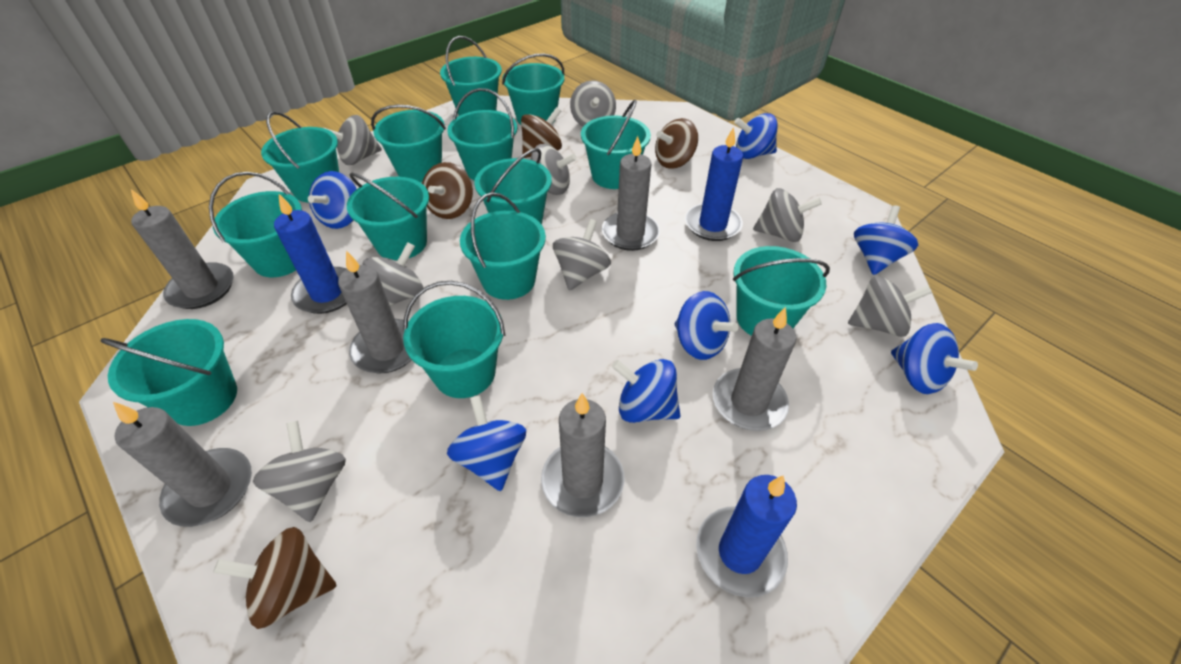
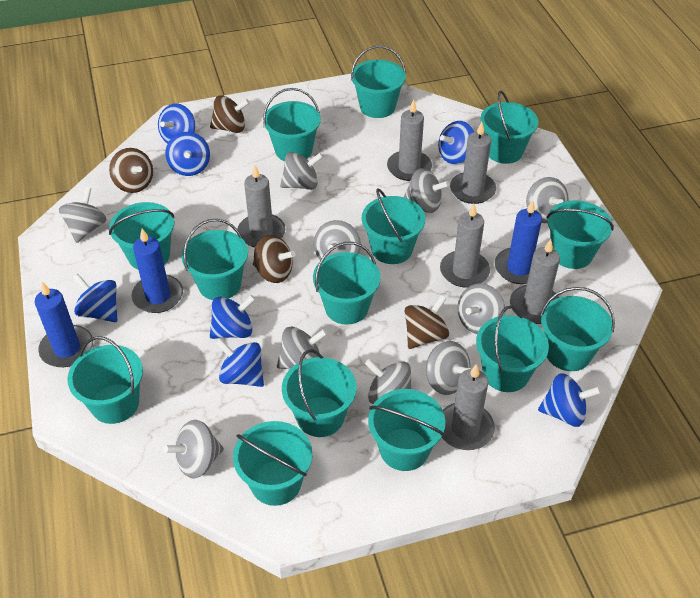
grey spinning top: 8 -> 10
turquoise bucket: 13 -> 14

